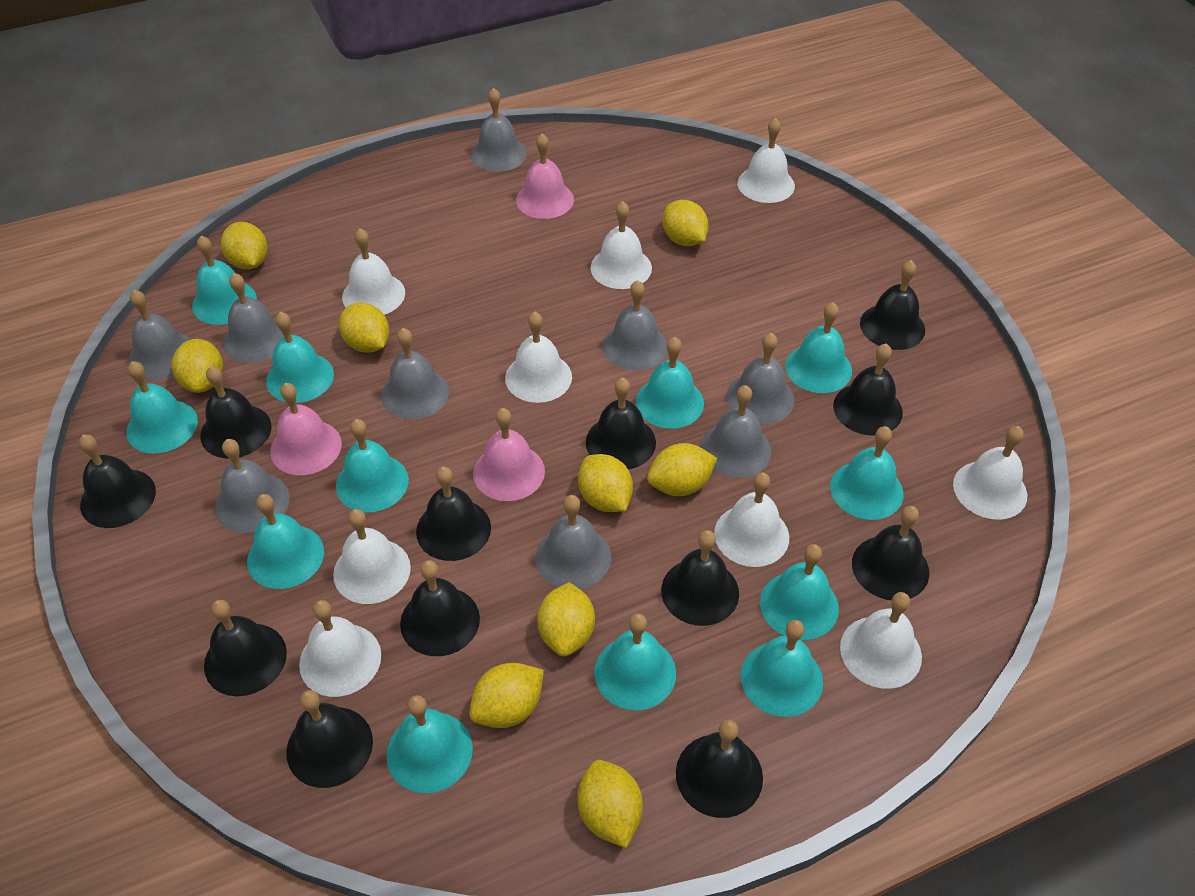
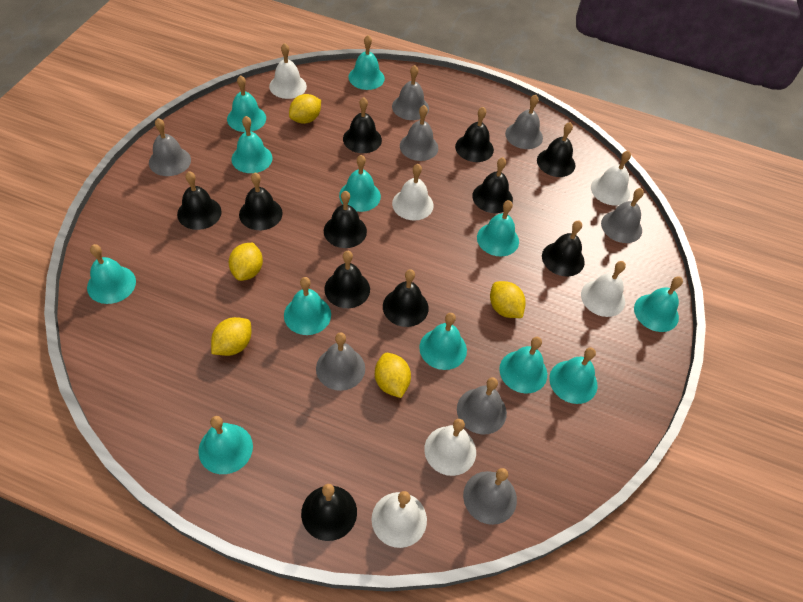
black bell: 12 -> 11
grey bell: 9 -> 8
pink bell: 3 -> 0
white bell: 9 -> 6
yellow lemon: 9 -> 5

